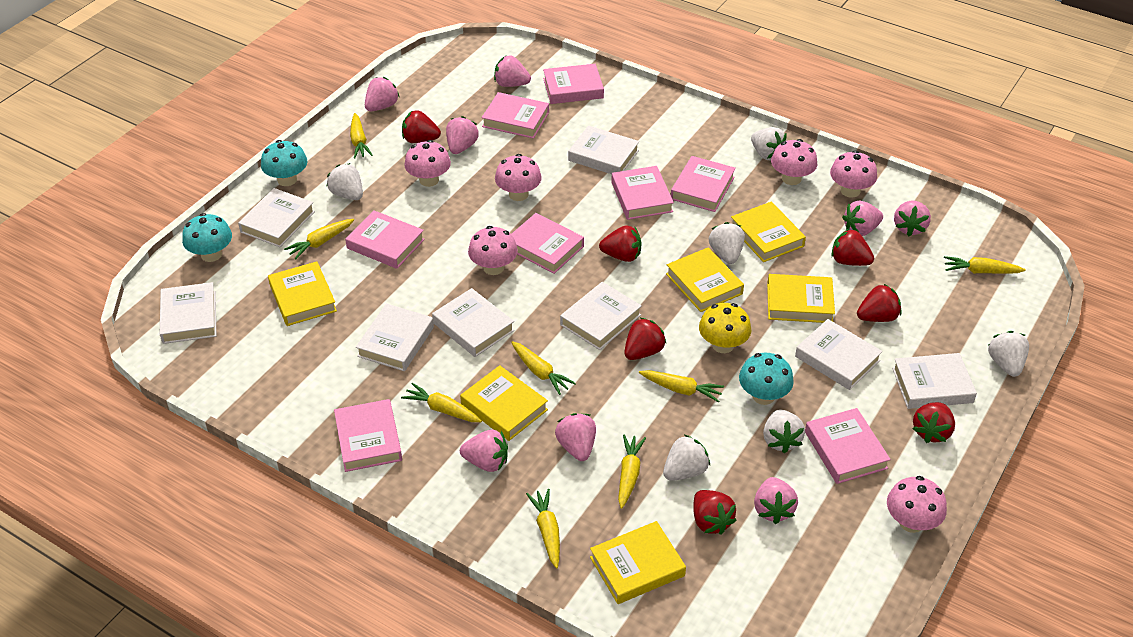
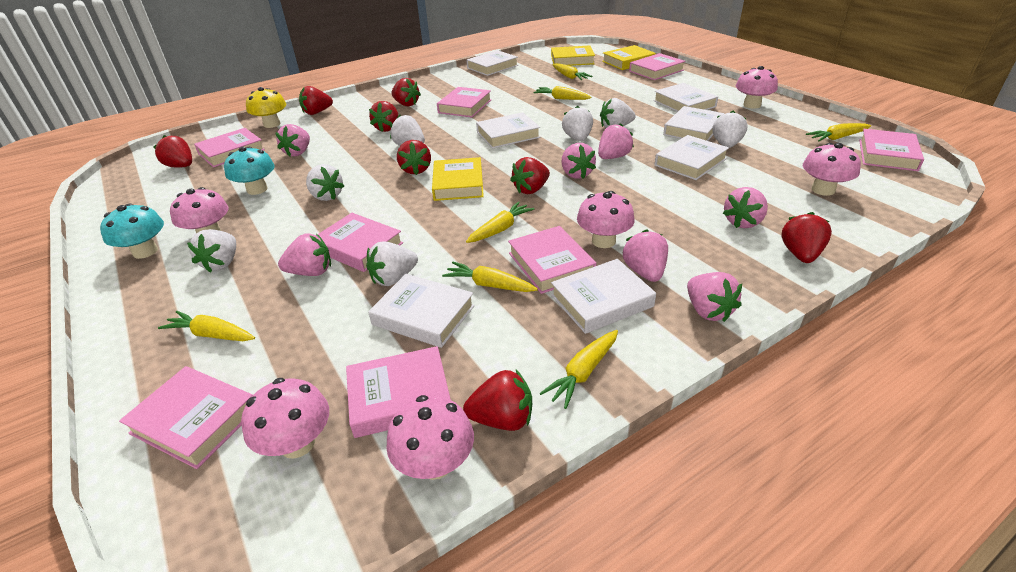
pink strawberry: 8 -> 7
red strawberry: 7 -> 8
turquoise mushroom: 3 -> 2
white book: 8 -> 7
white strawberry: 6 -> 7
yellow book: 6 -> 3
yellow carrot: 8 -> 7

